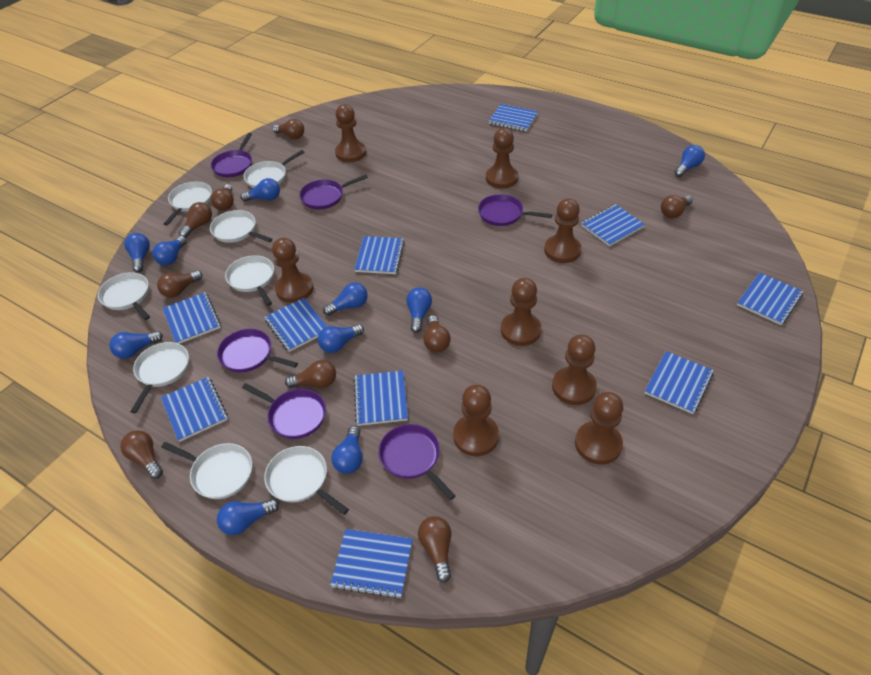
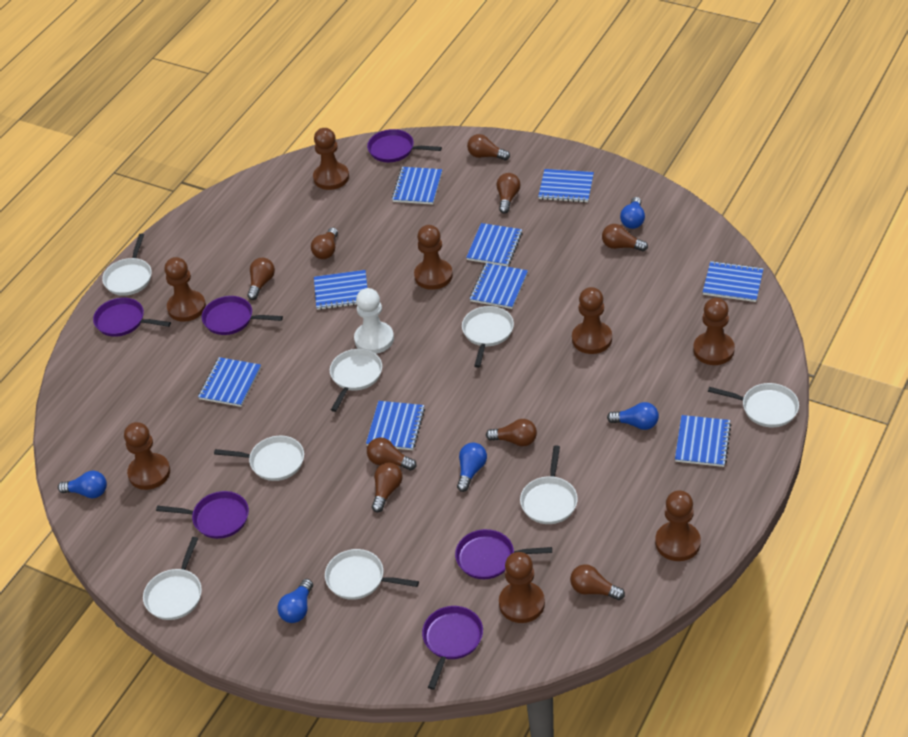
blue light bulb: 10 -> 5
blue notebook: 10 -> 9
white pawn: 0 -> 1

